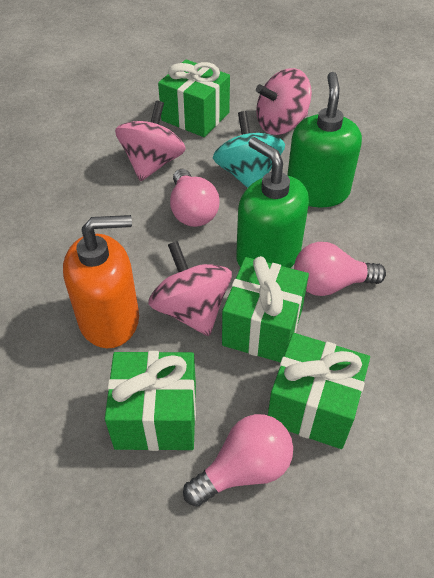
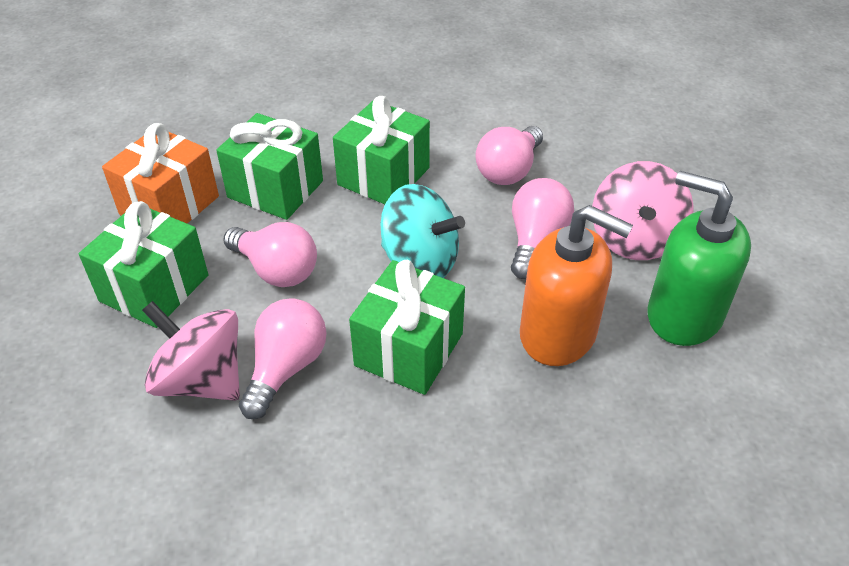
green soap dispenser: 2 -> 1
orange gift: 0 -> 1
pink light bulb: 3 -> 4
pink spinning top: 3 -> 2

